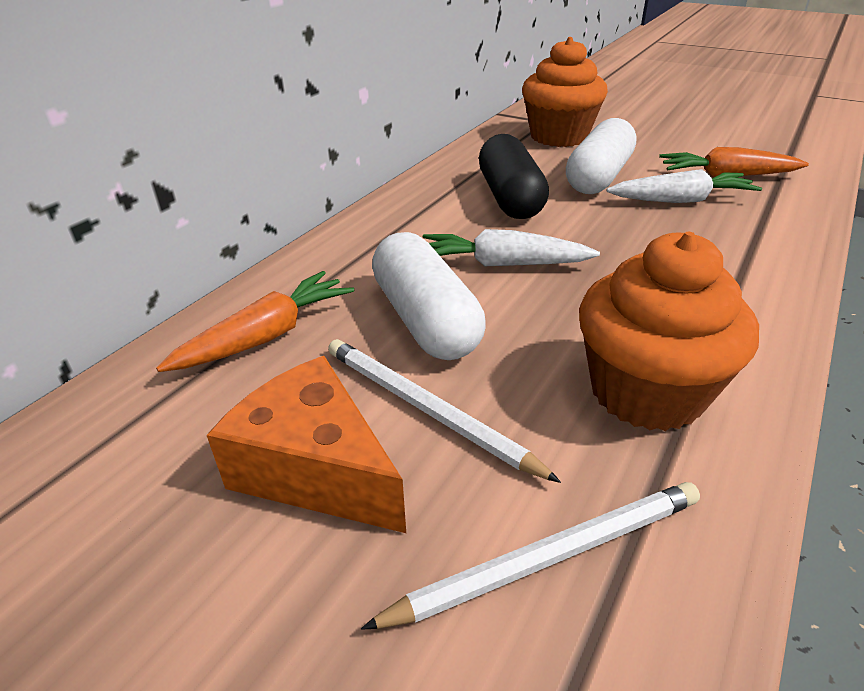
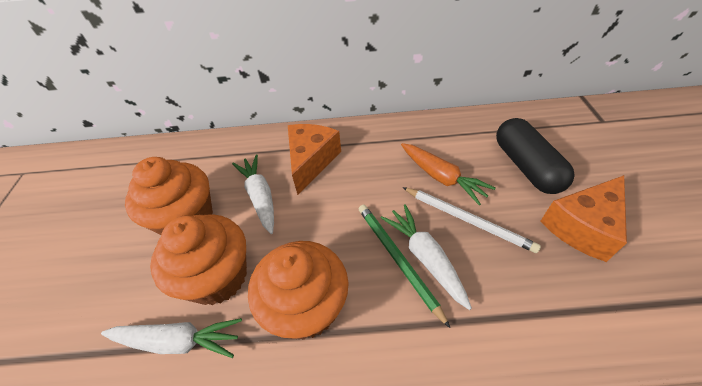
green pencil: 0 -> 1
orange carrot: 2 -> 1
orange cheese: 1 -> 2
orange cupcake: 2 -> 3
white capsule: 2 -> 0
white carrot: 2 -> 3
white pencil: 2 -> 1

